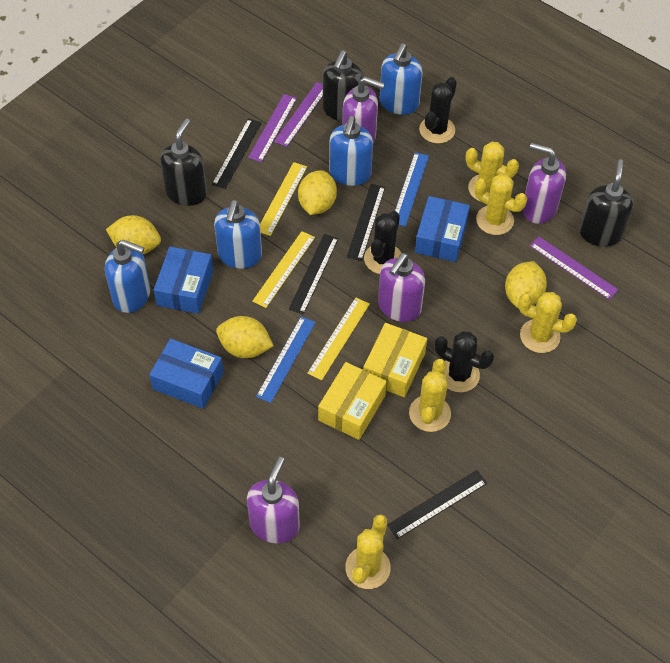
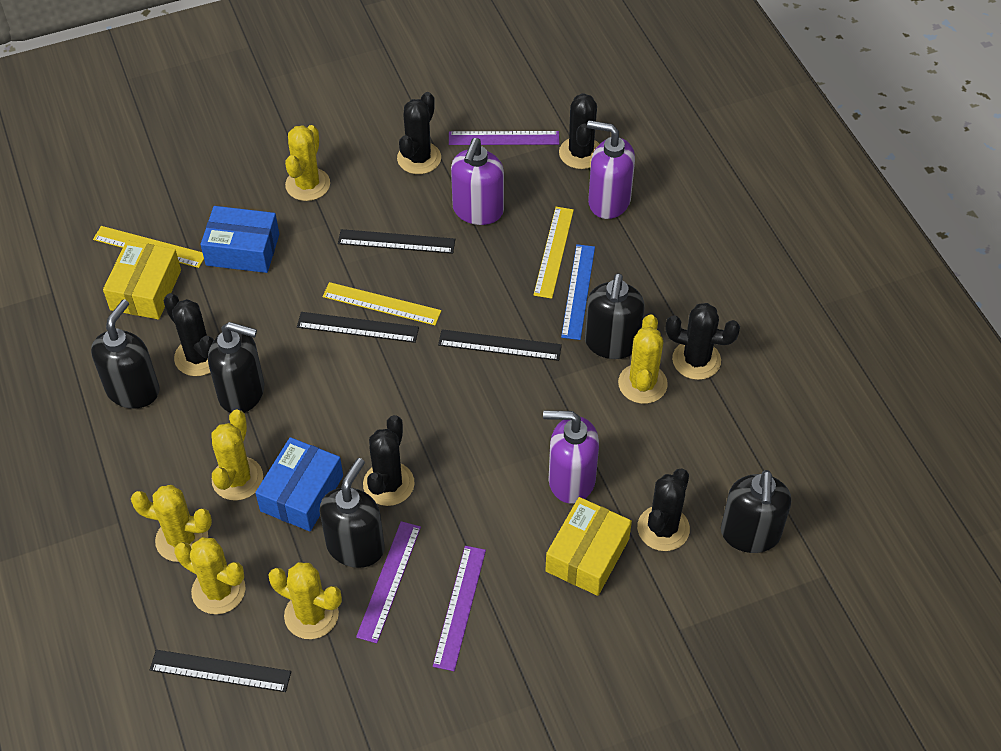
black cactus: 3 -> 6
black soap dispenser: 3 -> 5
blue box: 3 -> 2
blue ruler: 2 -> 1
blue soap dispenser: 4 -> 0
purple soap dispenser: 4 -> 3
yellow cactus: 5 -> 6
yellow lemon: 4 -> 0

